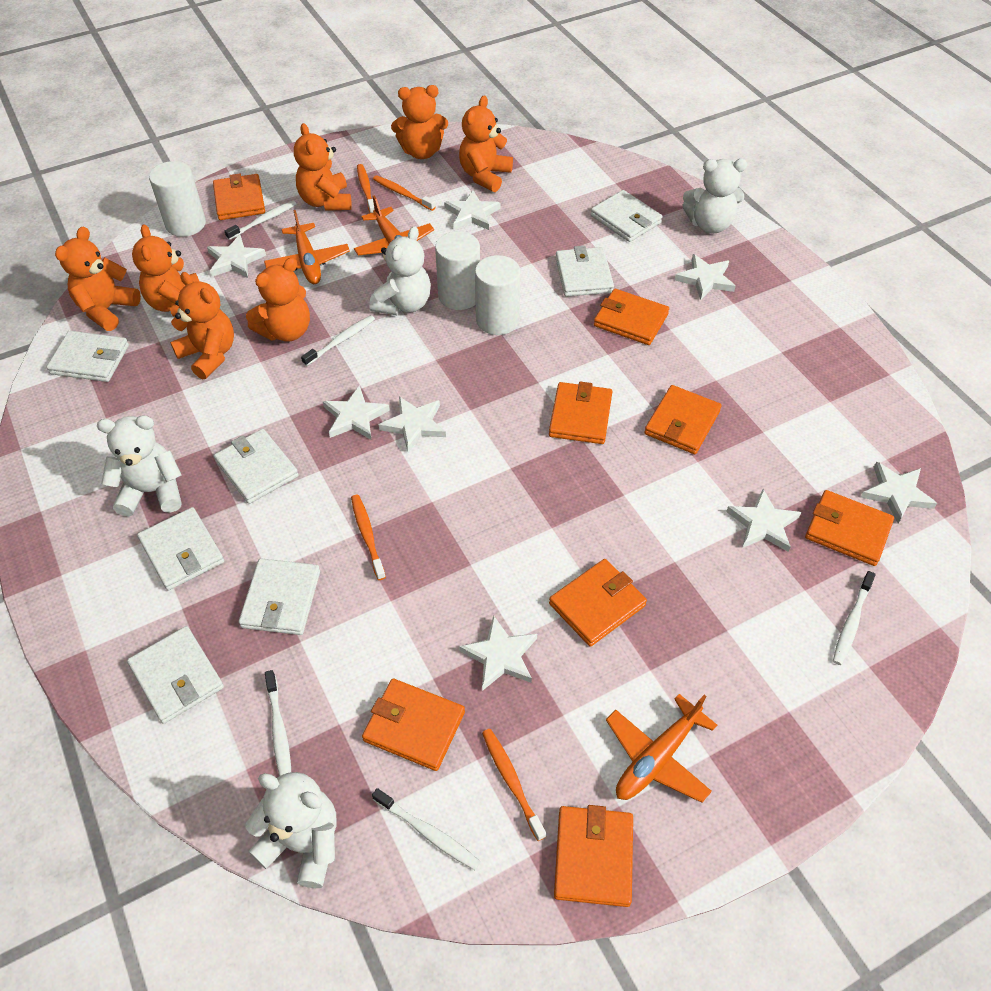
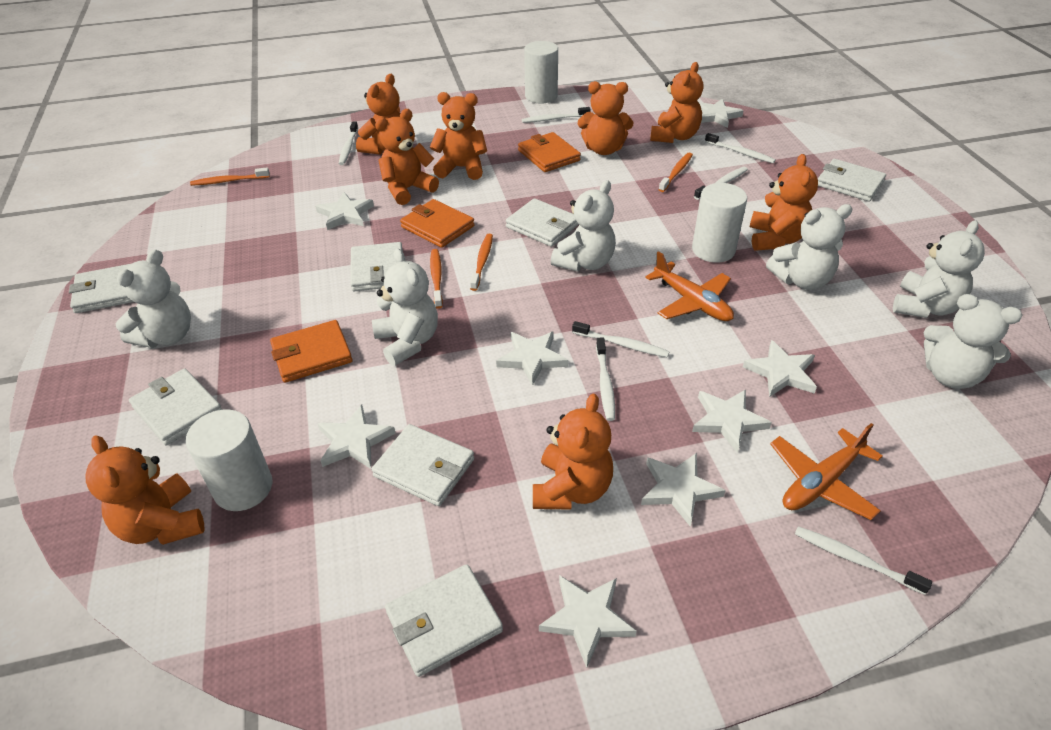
orange plane: 3 -> 2
orange teddy bear: 7 -> 8
orange wallet: 8 -> 3
white teddy bear: 4 -> 6
white toothbrush: 5 -> 7

